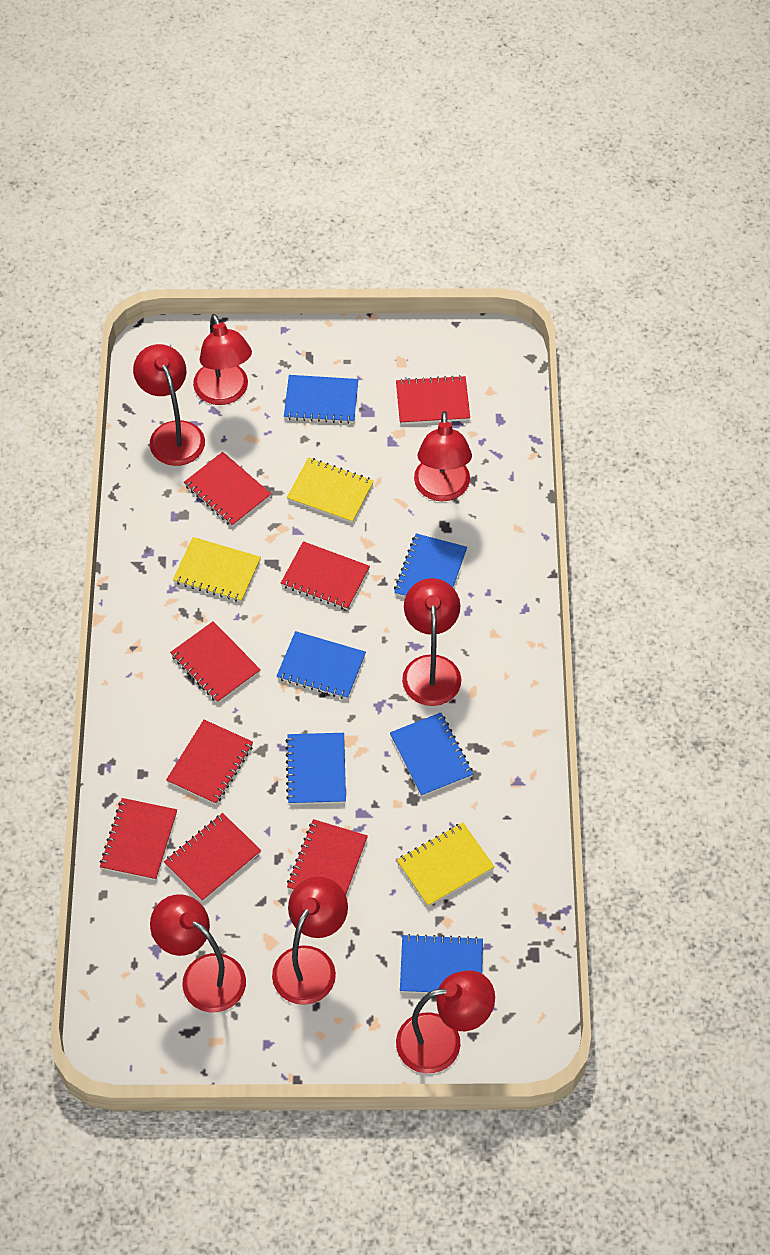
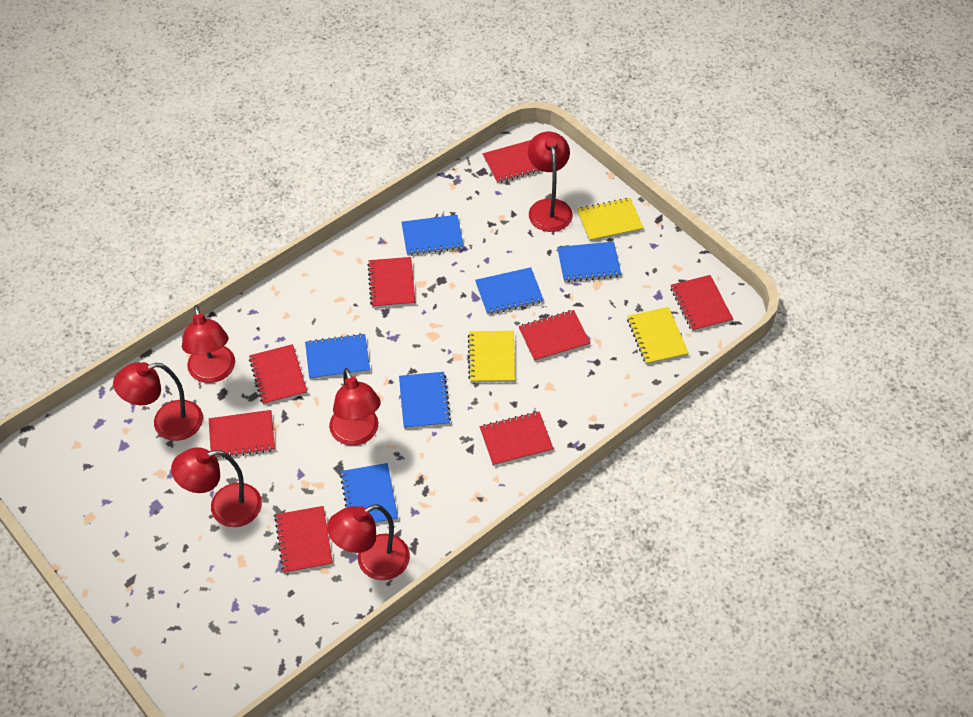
red lamp: 7 -> 6

